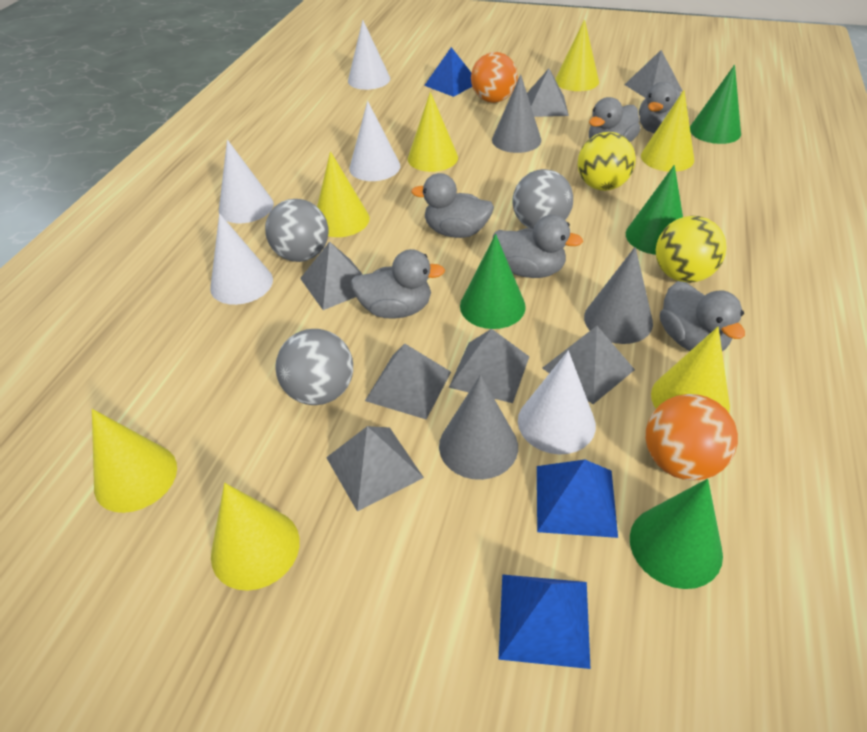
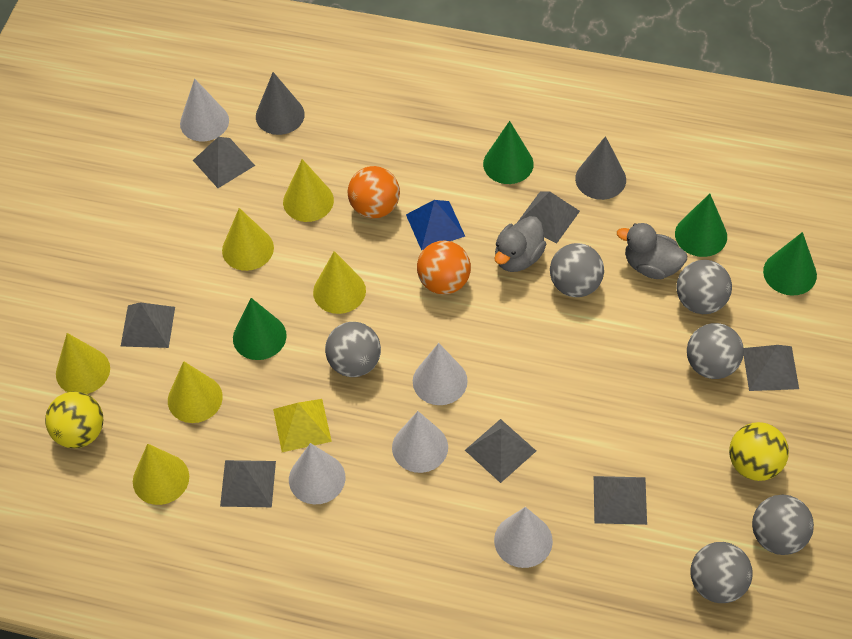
blue pyramid: 3 -> 1
grey ball: 3 -> 6
grey cone: 3 -> 2
grey duck: 6 -> 2
yellow cone: 7 -> 6
yellow pyramid: 0 -> 1

